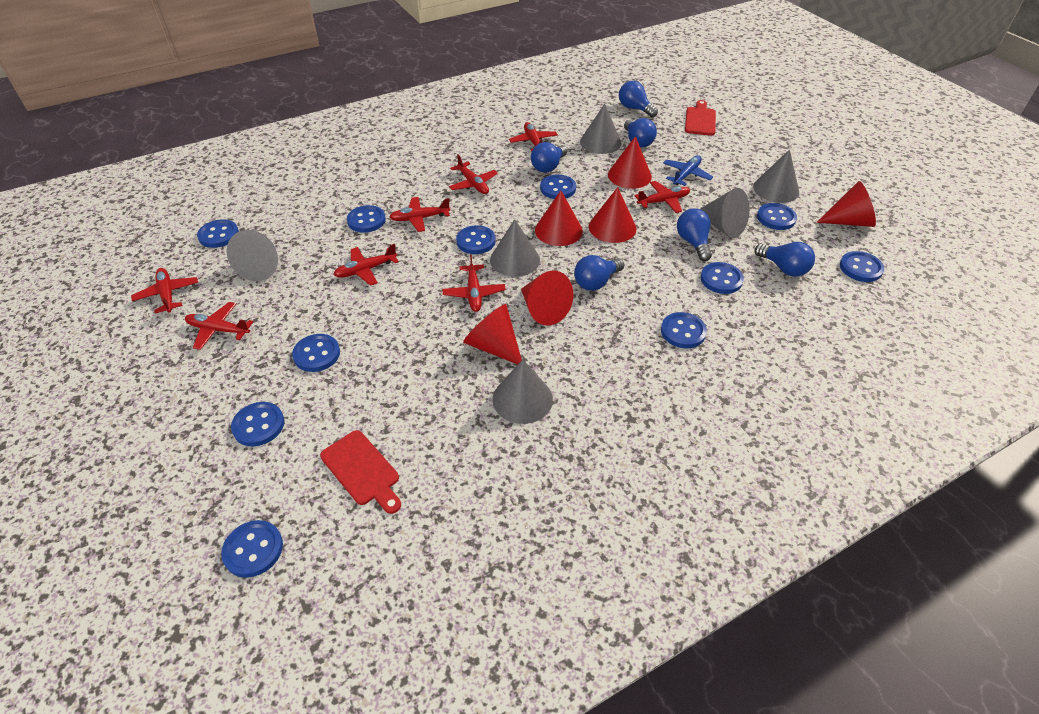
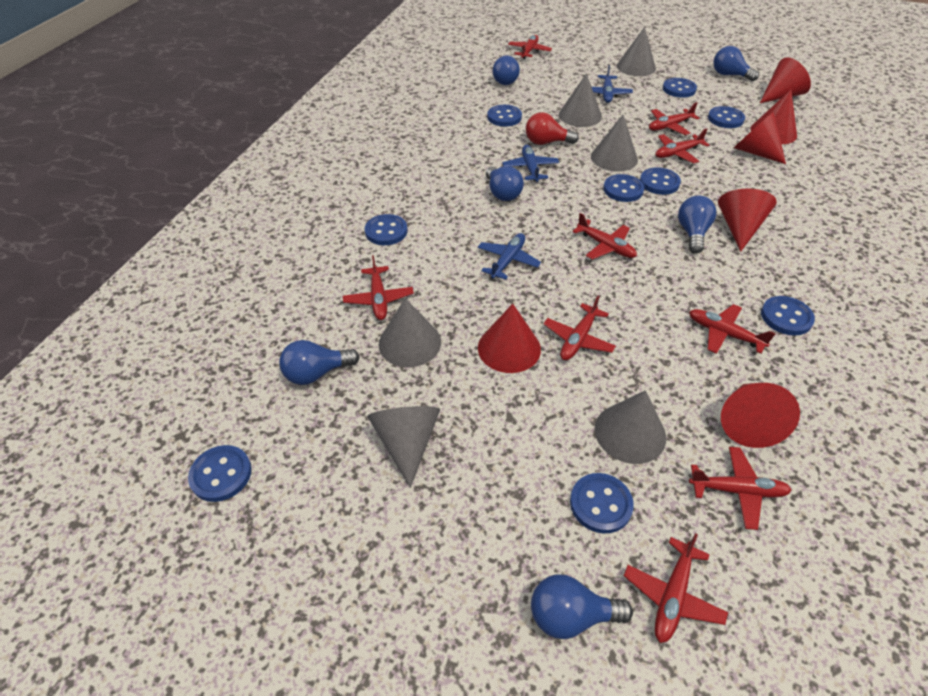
blue button: 11 -> 9
blue plane: 1 -> 3
red cutting board: 2 -> 0
red light bulb: 0 -> 1
red plane: 8 -> 9

